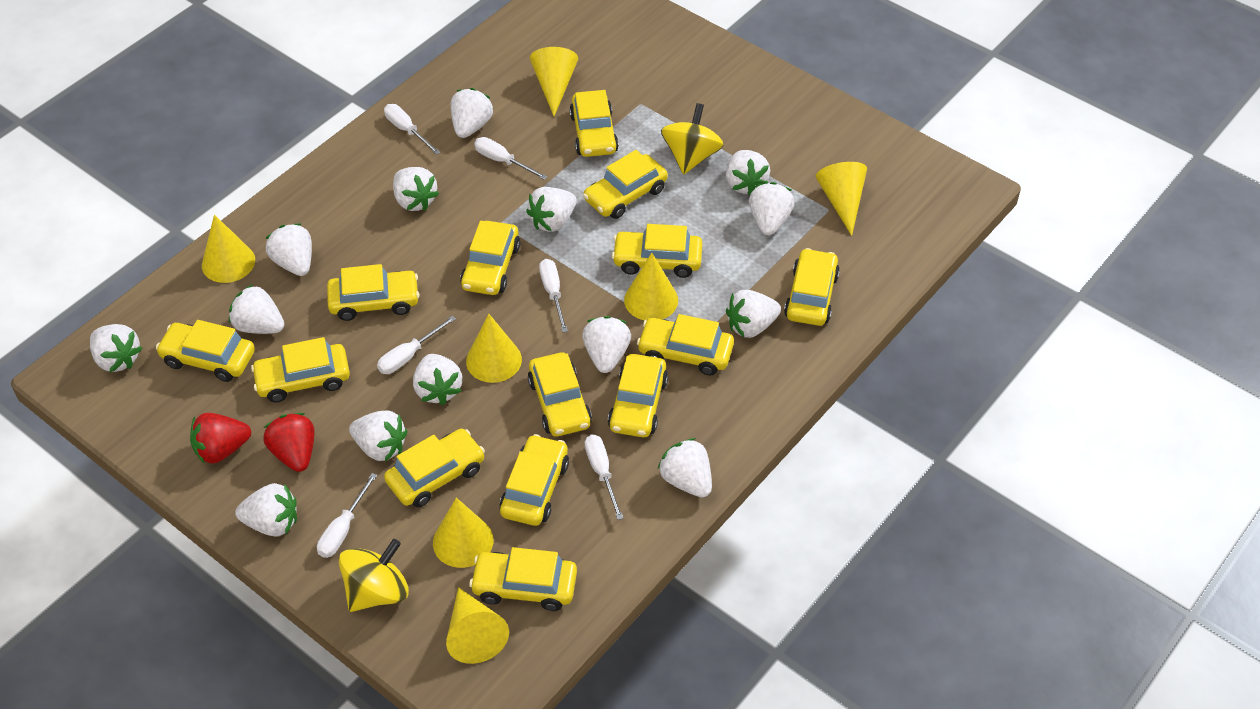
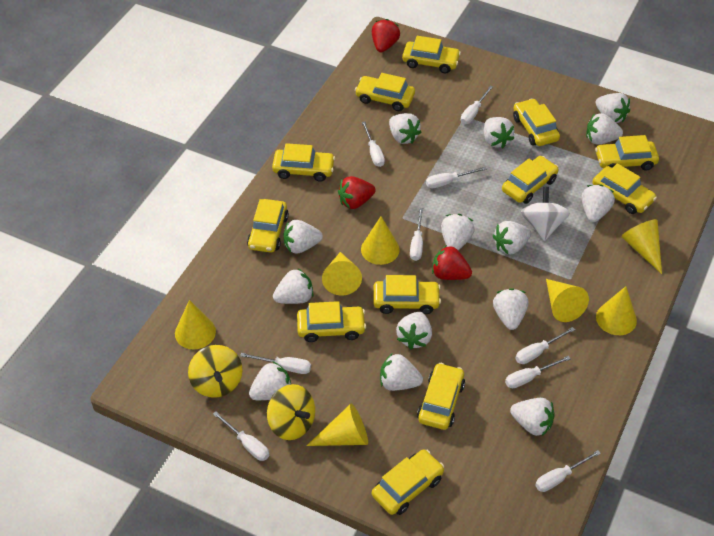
red strawberry: 2 -> 3
white screwdriver: 6 -> 9
white spinning top: 0 -> 1
yellow car: 14 -> 12

